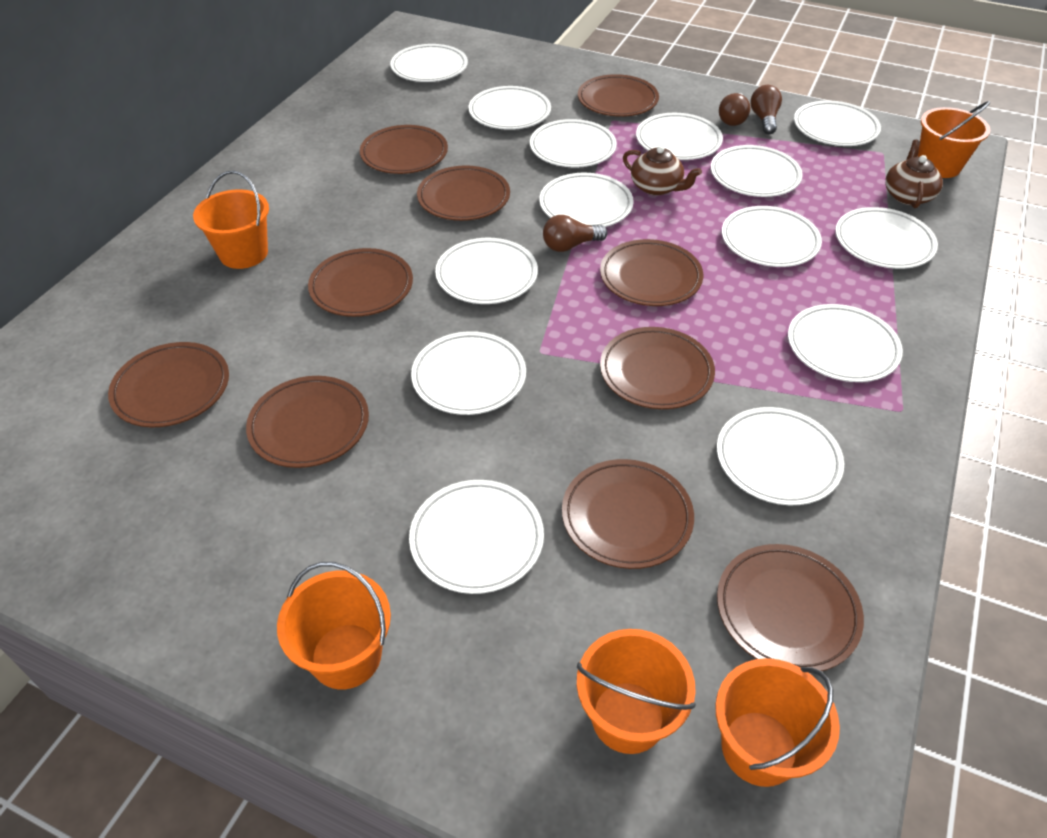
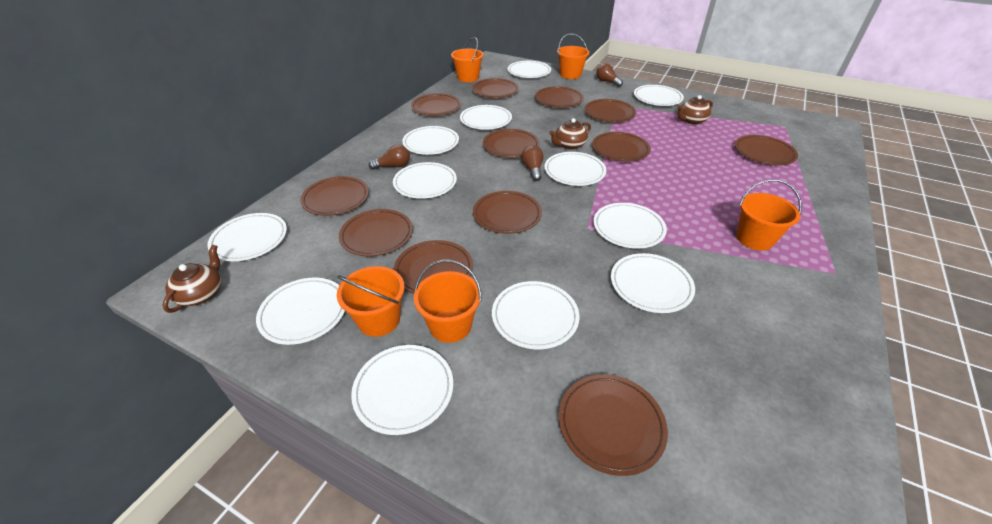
brown plate: 10 -> 12
brown teapot: 2 -> 3
white plate: 14 -> 12

